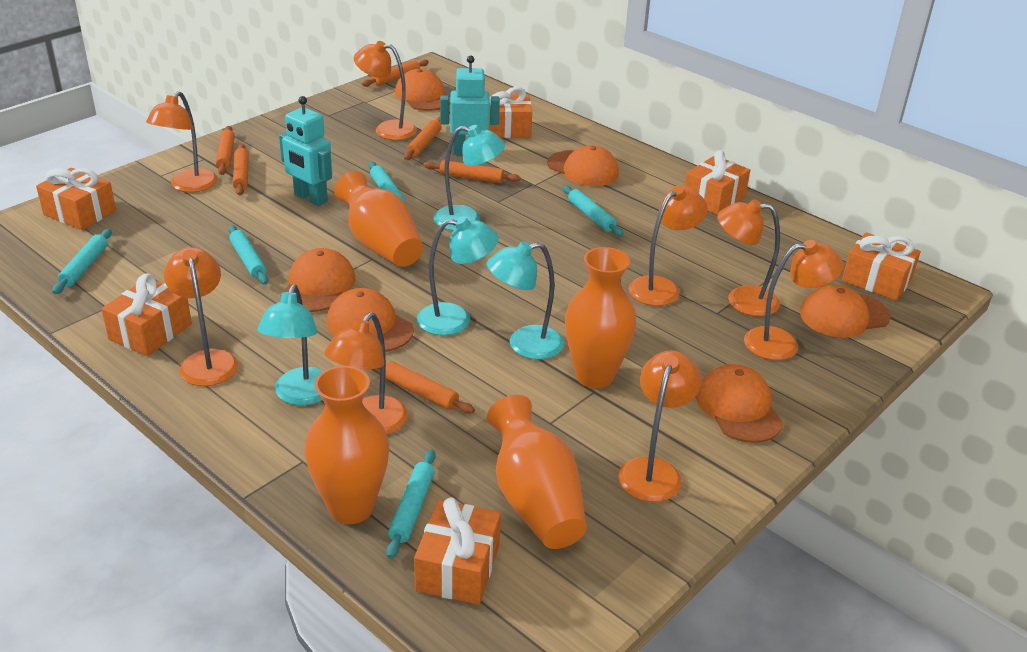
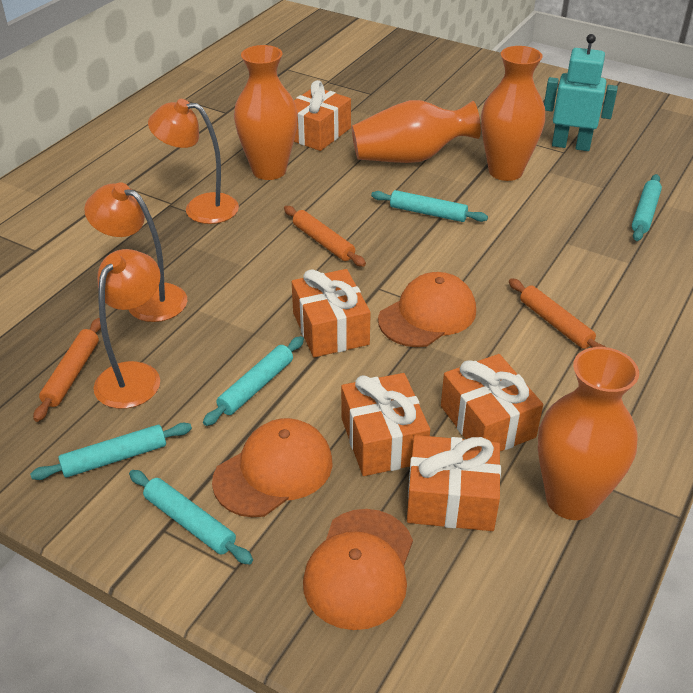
orange cap: 6 -> 3
orange gift: 6 -> 5
orange lamp: 8 -> 3
orange rolling pin: 6 -> 3
turquoise lamp: 4 -> 0
turquoise robot: 2 -> 1

